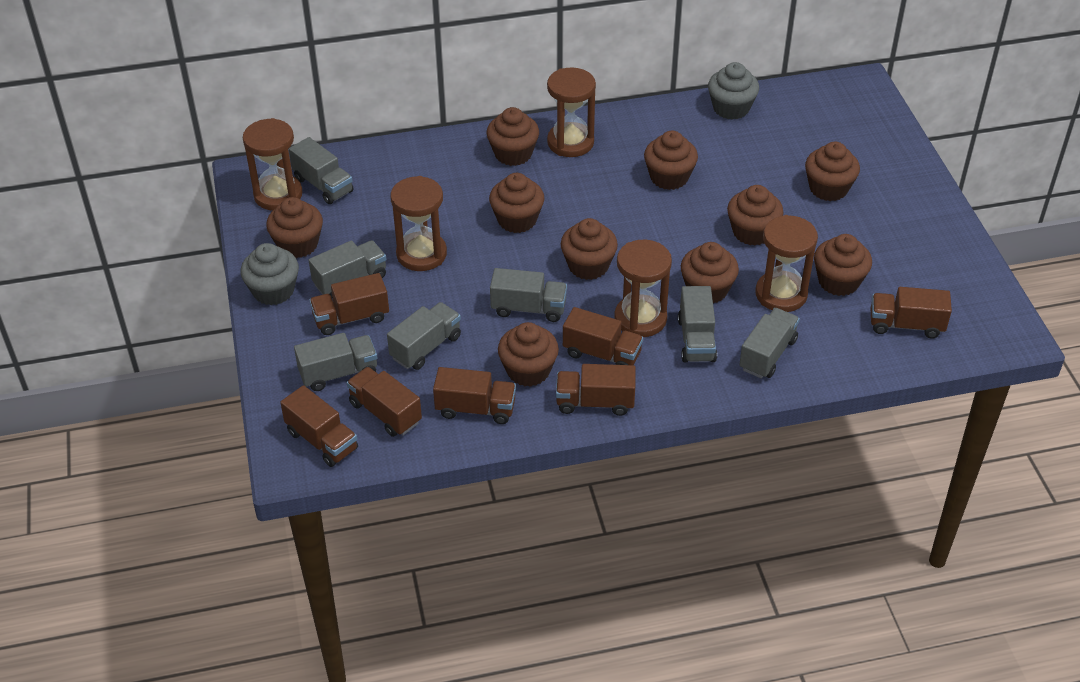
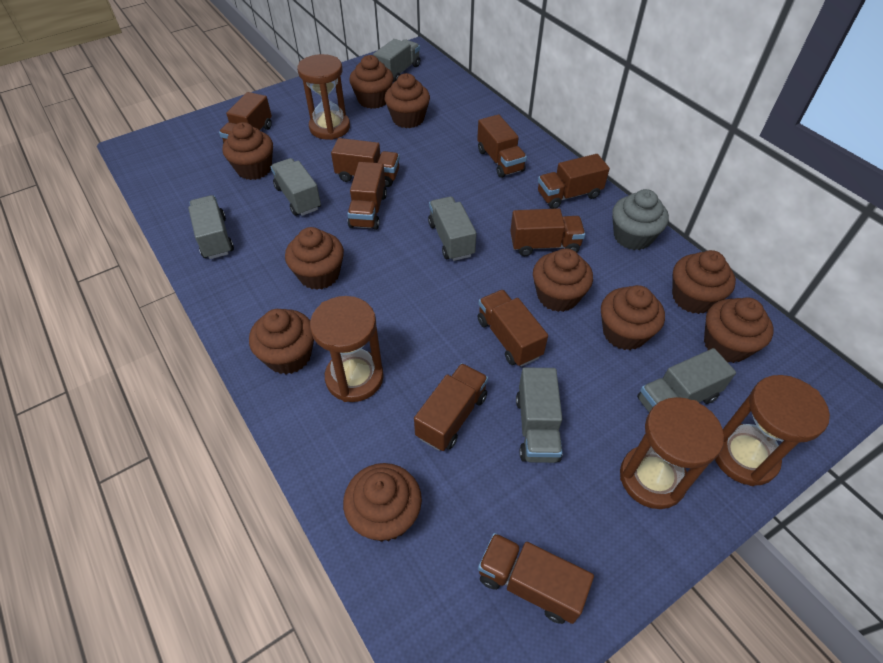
brown hourglass: 5 -> 4
brown truck: 7 -> 9
grey cupcake: 2 -> 1
grey truck: 7 -> 6

